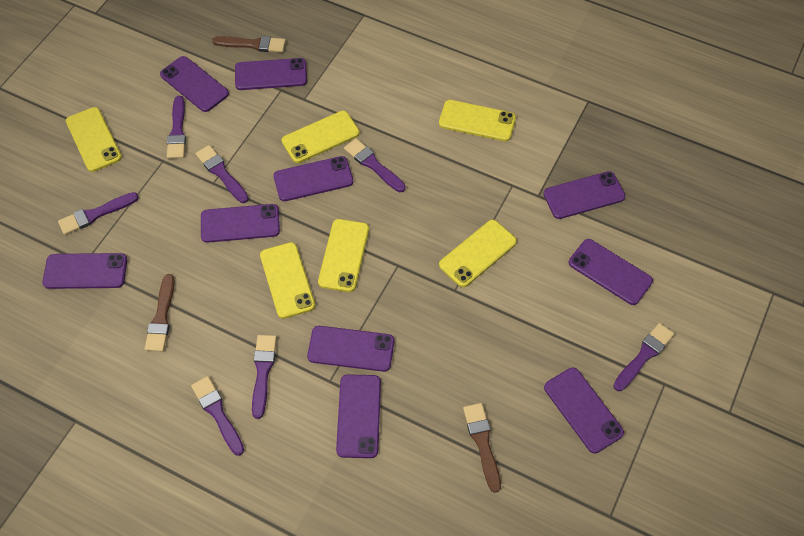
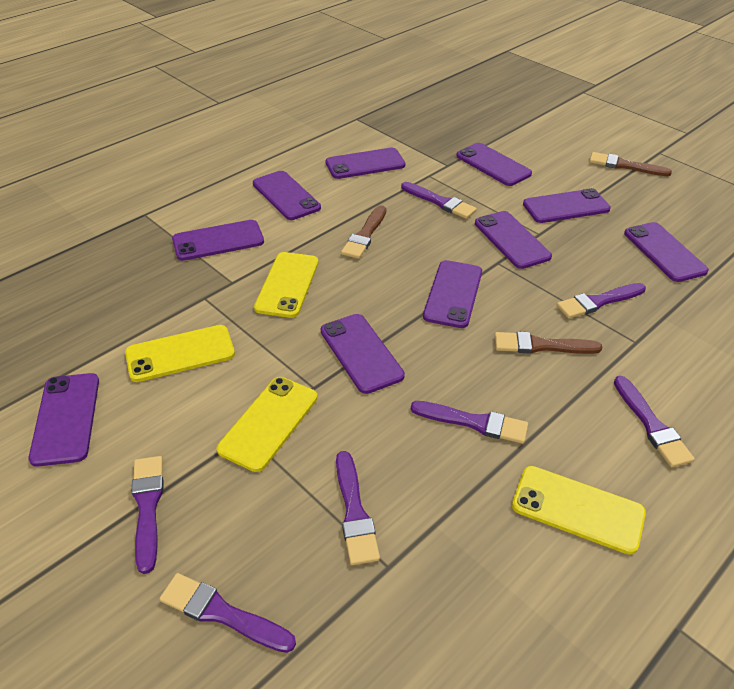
yellow phone: 6 -> 4

